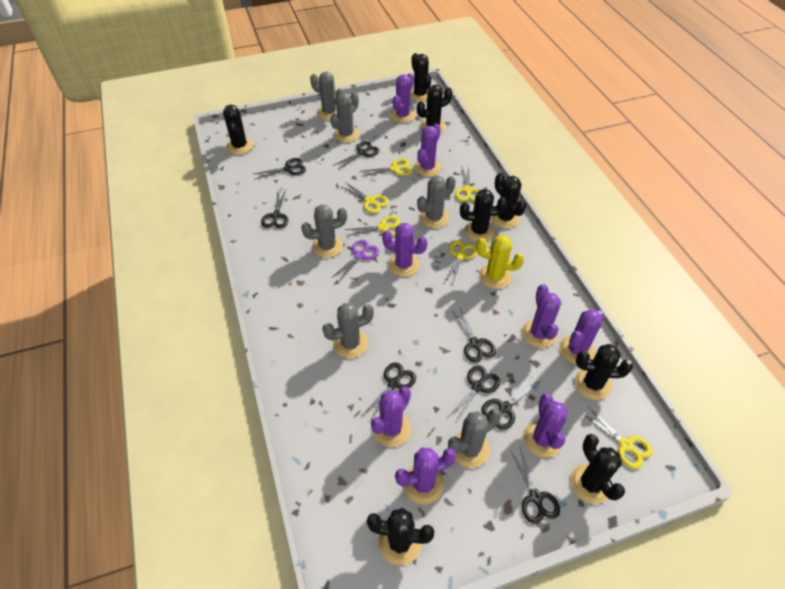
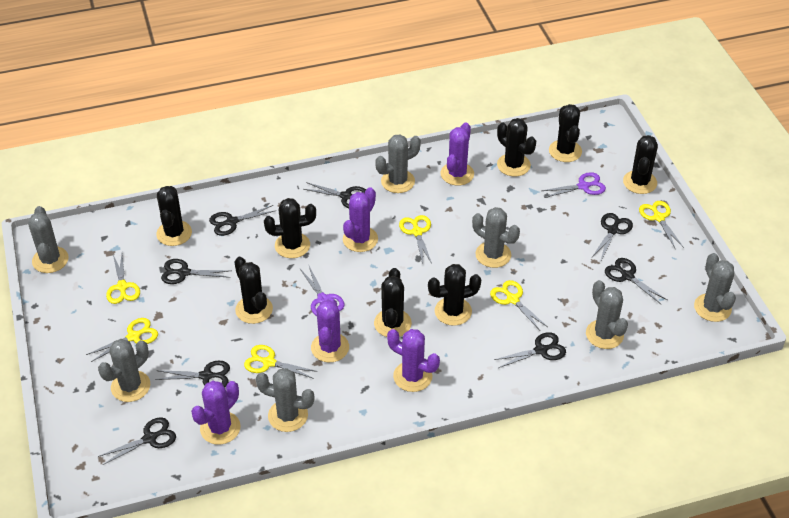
grey cactus: 6 -> 7
purple cactus: 8 -> 5
purple scissors: 1 -> 2
yellow cactus: 1 -> 0

